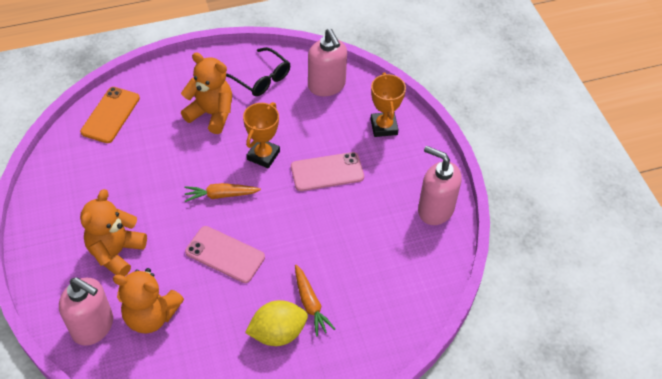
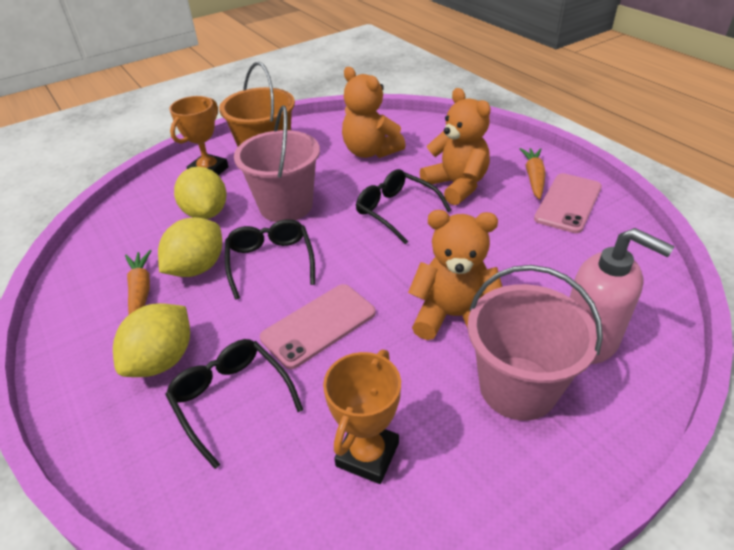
black glasses: 1 -> 3
orange bucket: 0 -> 1
orange phone: 1 -> 0
pink bucket: 0 -> 2
pink soap dispenser: 3 -> 1
yellow lemon: 1 -> 3

